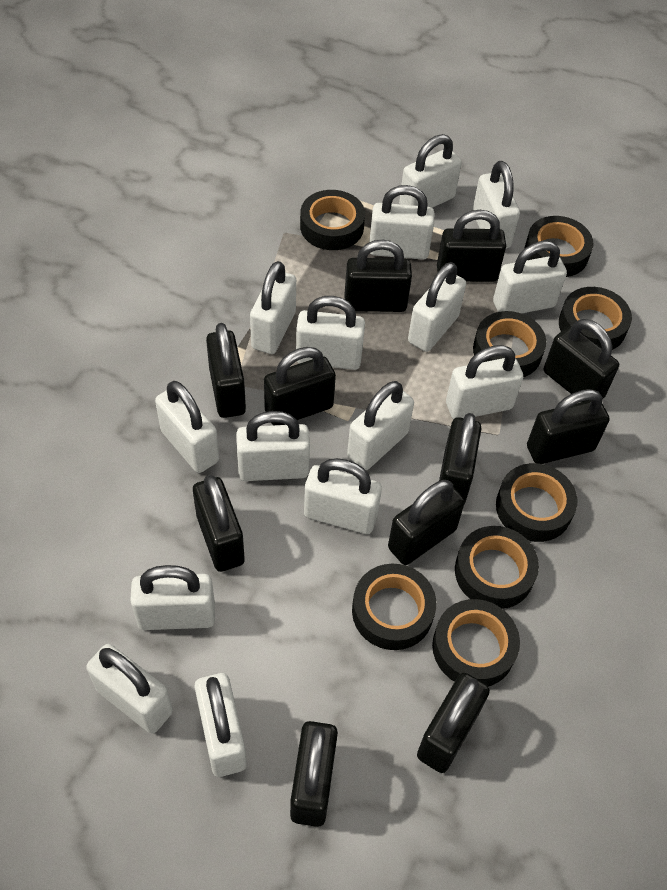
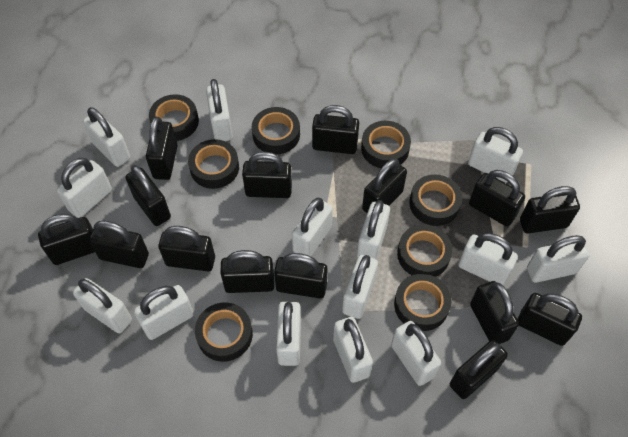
black padlock: 11 -> 15
white padlock: 15 -> 14

